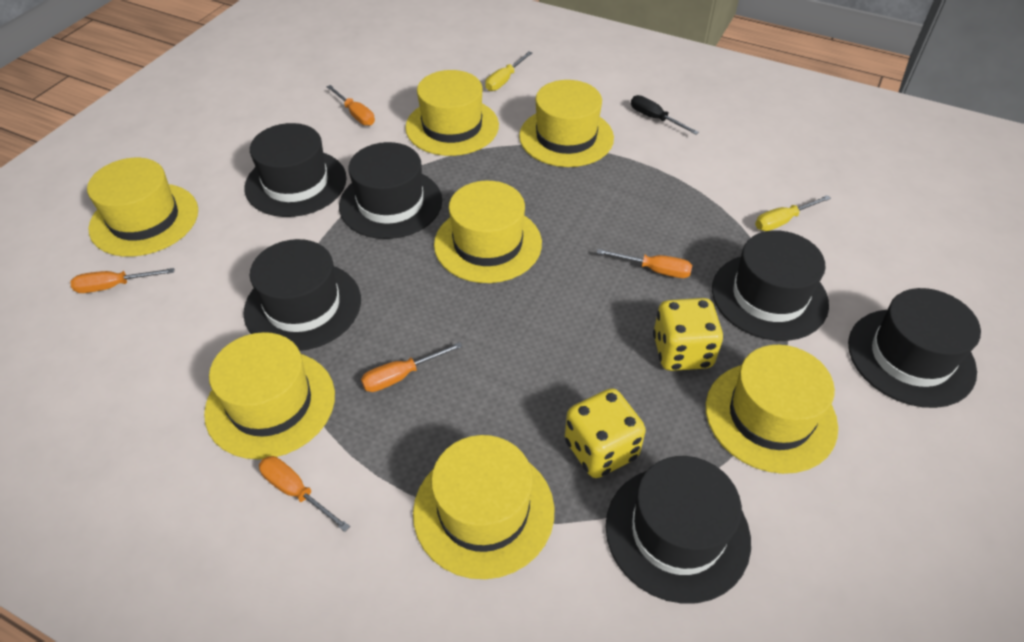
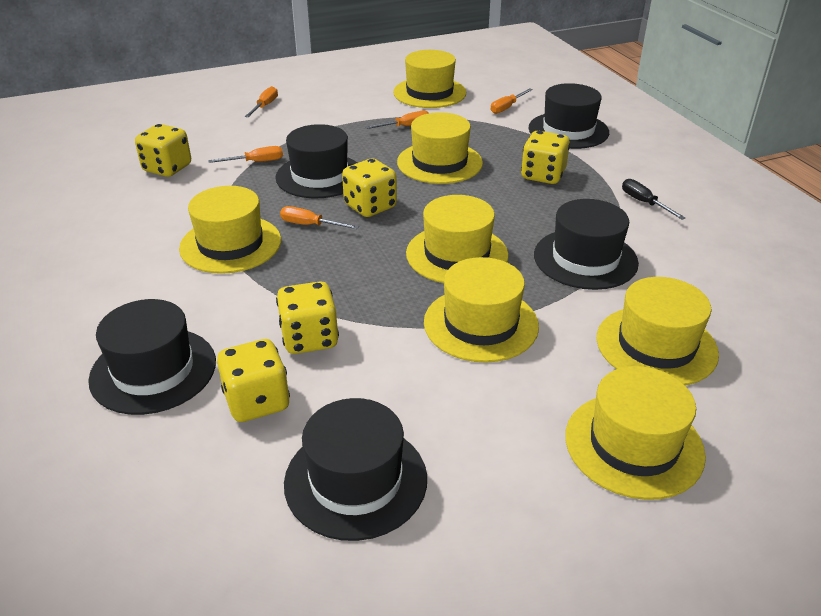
black hat: 6 -> 5
yellow dice: 2 -> 5
yellow screwdriver: 2 -> 0

